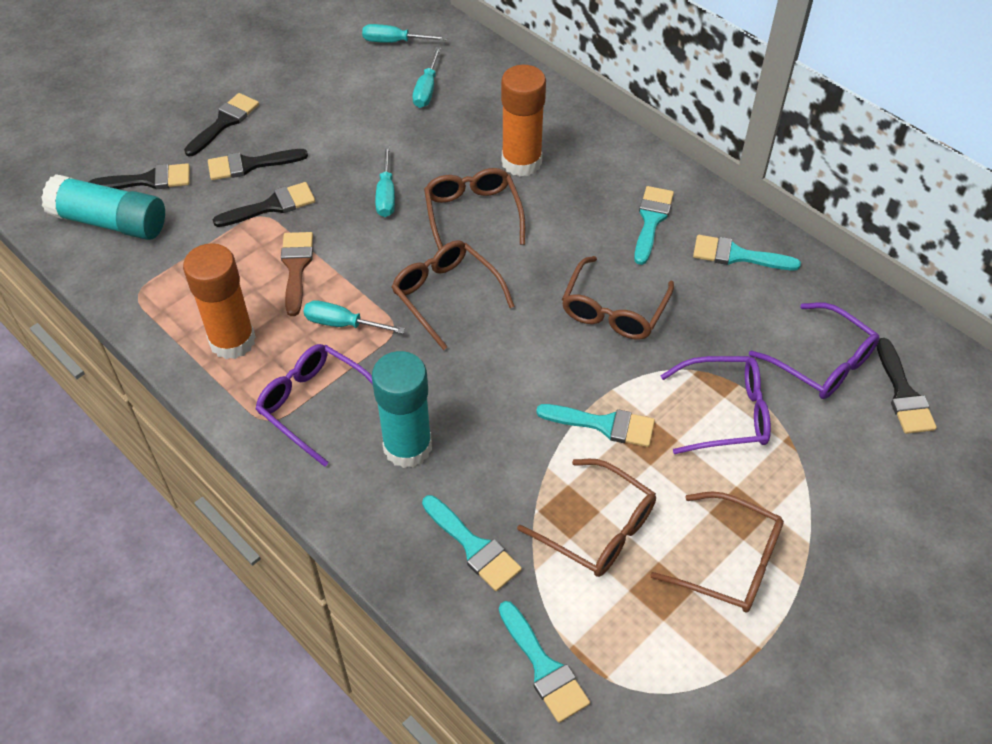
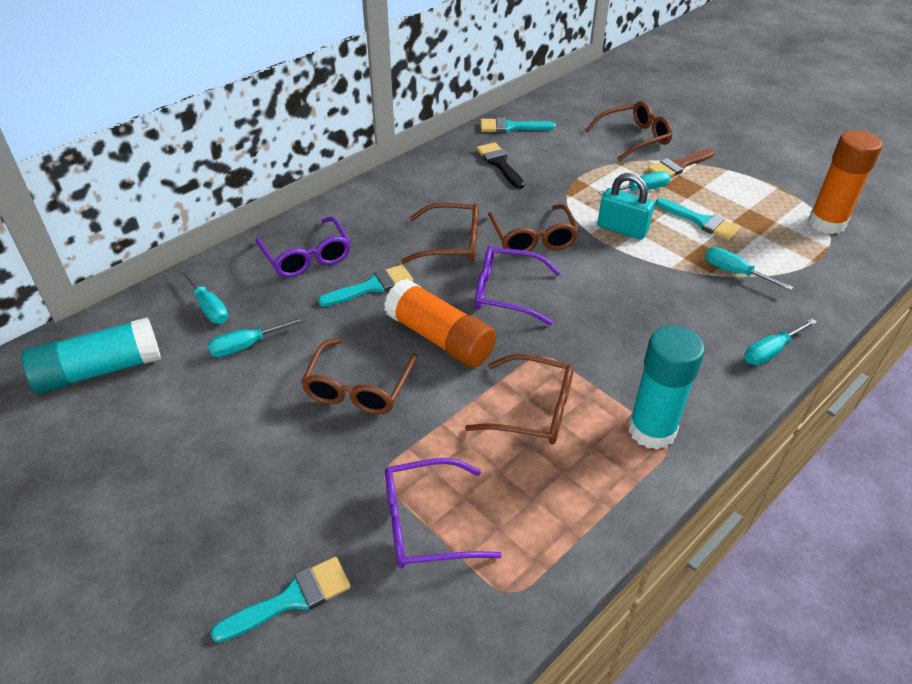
black brush: 5 -> 1
turquoise brush: 5 -> 4
turquoise padlock: 0 -> 1
turquoise screwdriver: 4 -> 5

